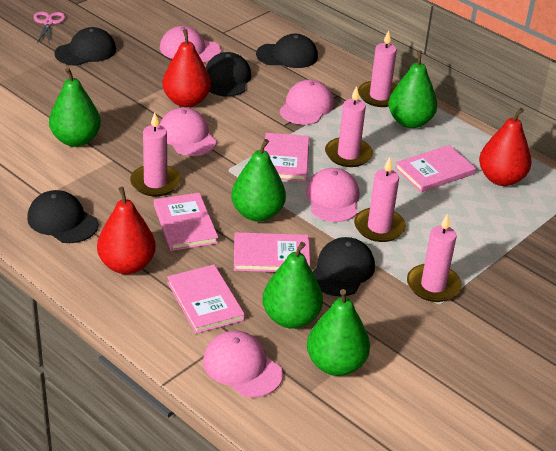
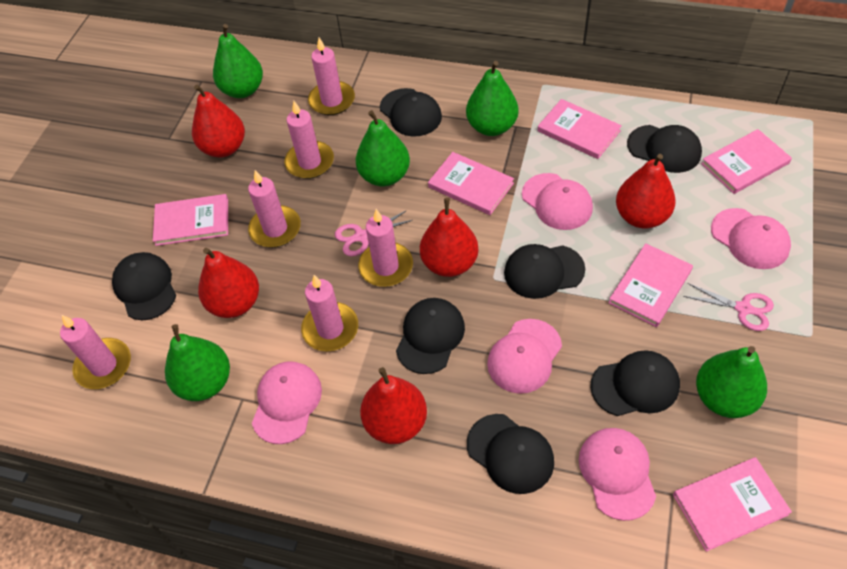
black cap: 5 -> 7
pink book: 5 -> 6
pink candle: 5 -> 6
pink scissors: 1 -> 2
red pear: 3 -> 5

